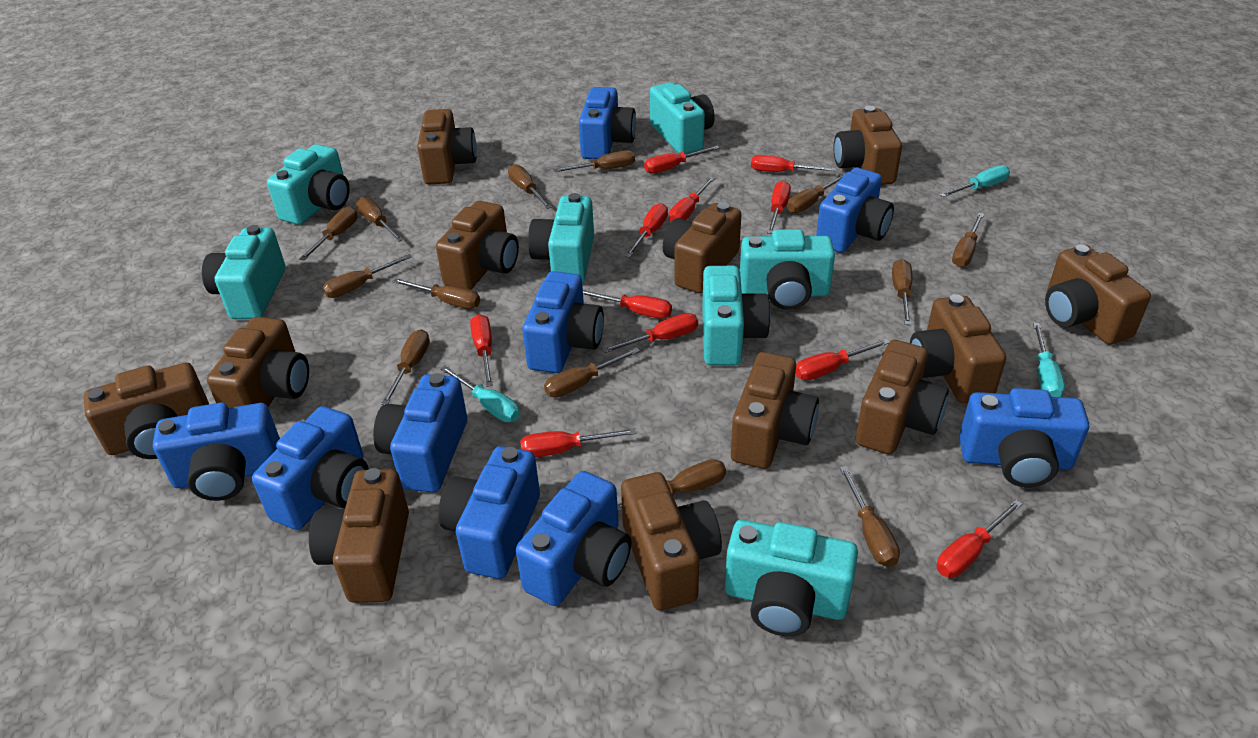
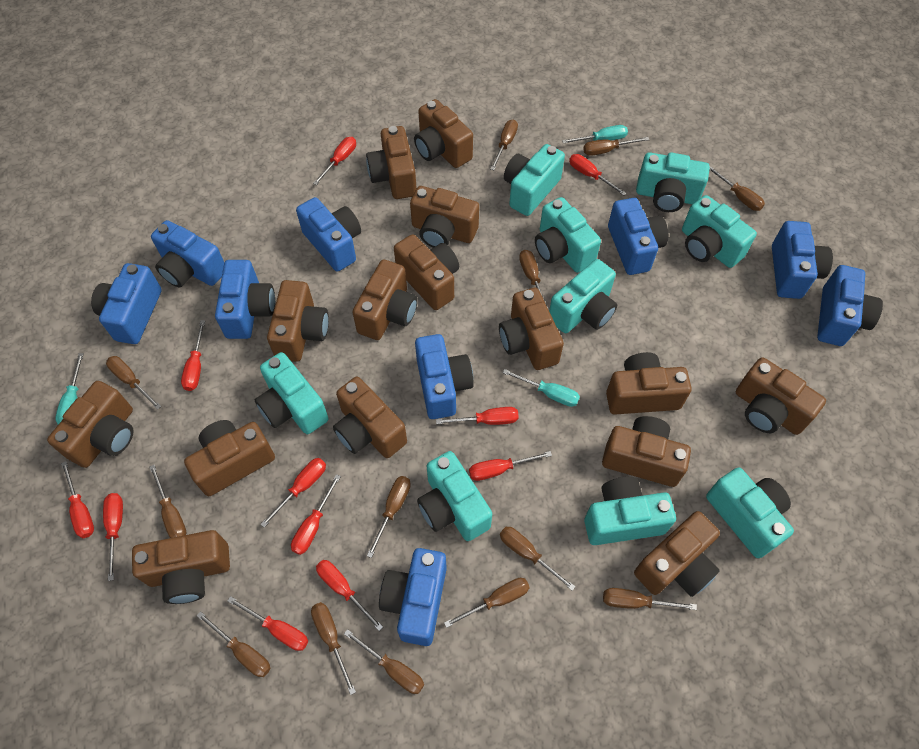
brown camera: 12 -> 15
turquoise camera: 7 -> 9

